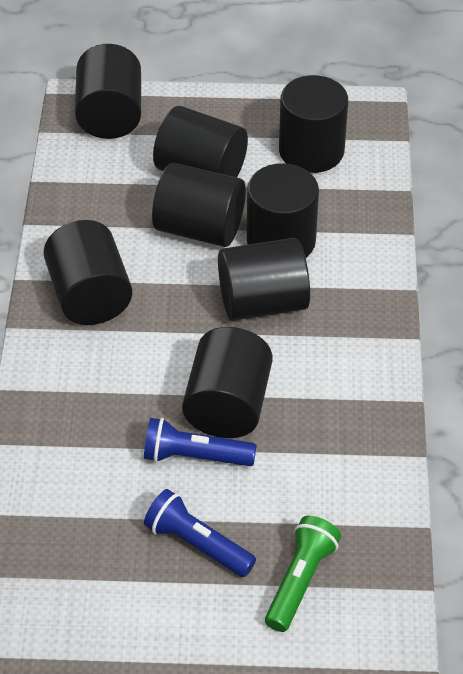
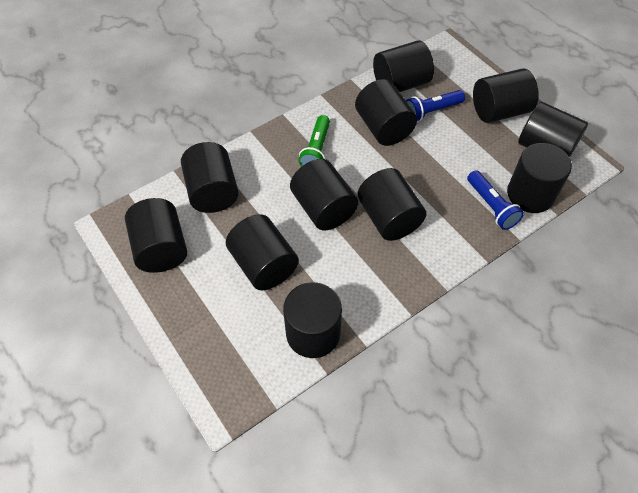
black cylinder: 8 -> 11

